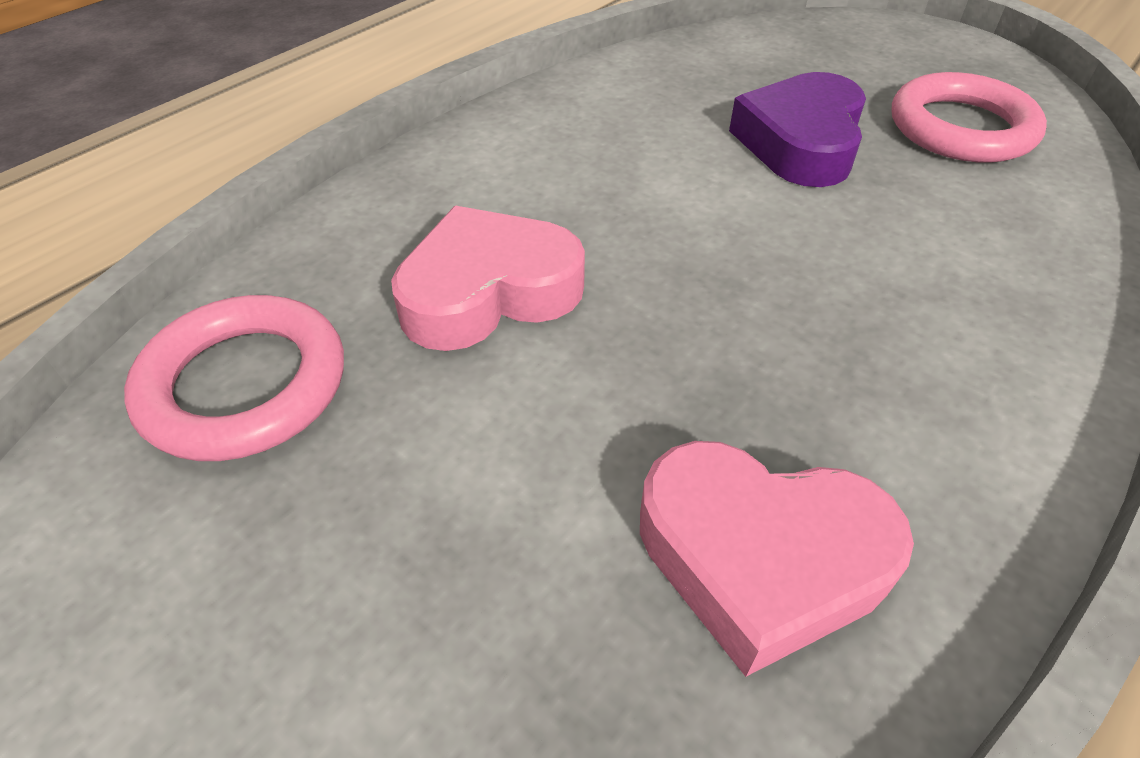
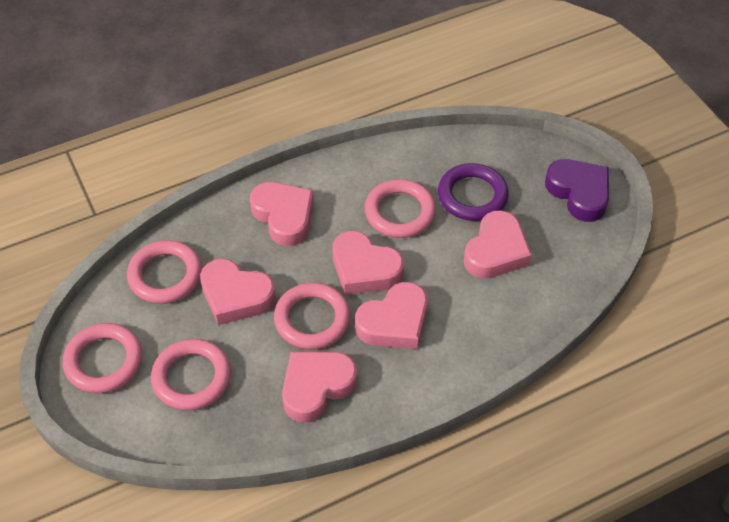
pink heart: 2 -> 6
pink ring: 2 -> 5
purple ring: 0 -> 1

